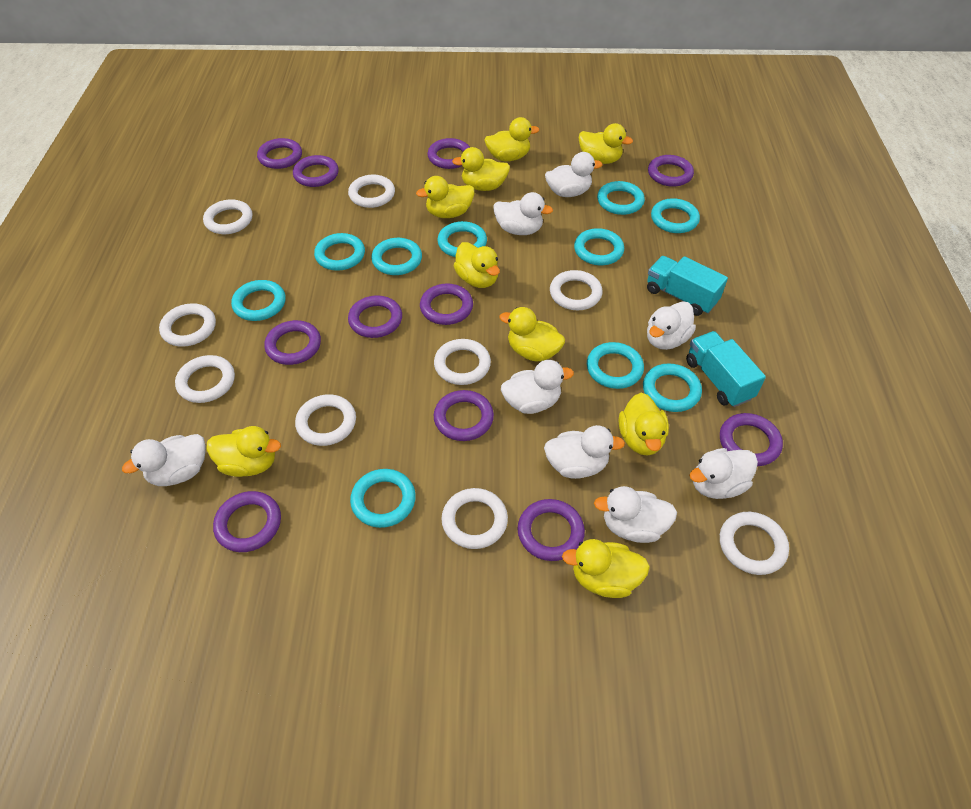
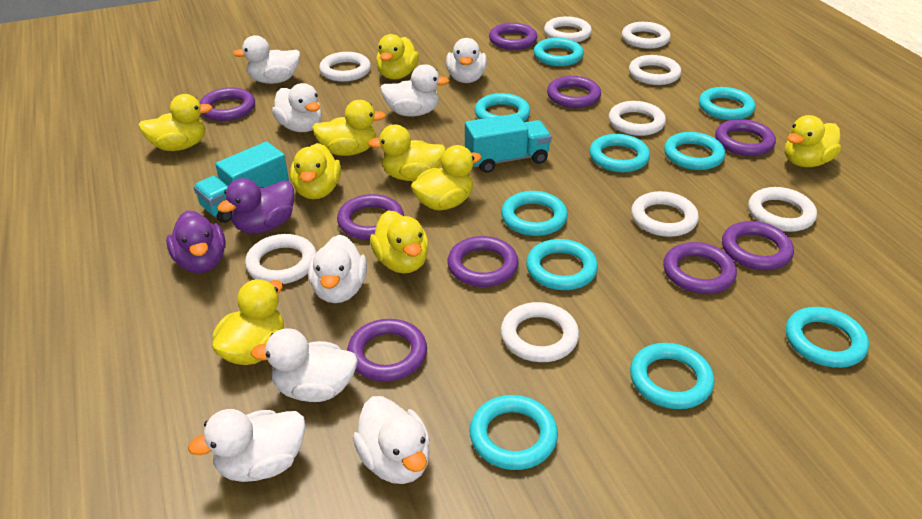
purple duck: 0 -> 2
purple ring: 11 -> 9

